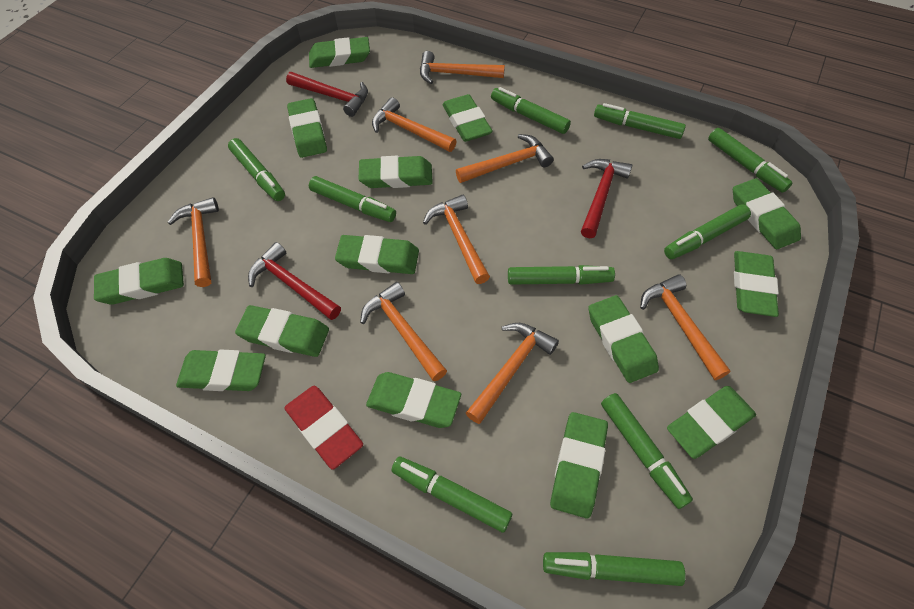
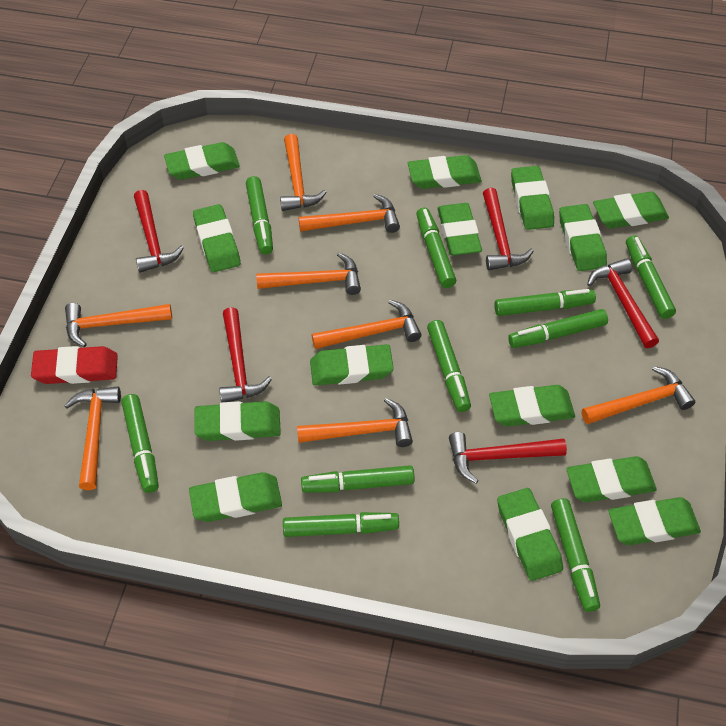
red hammer: 3 -> 5

